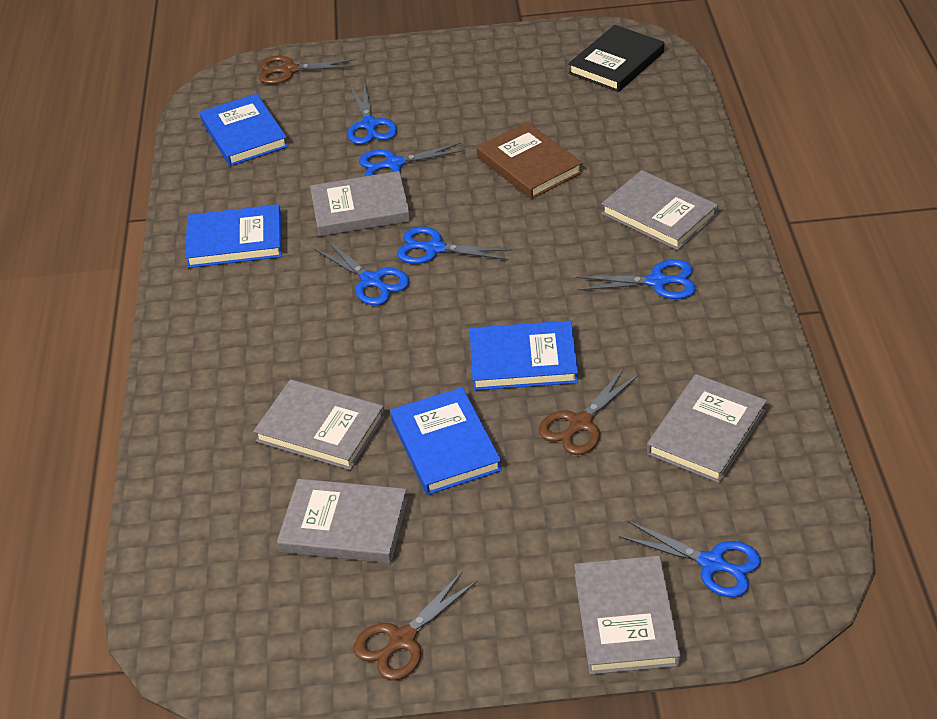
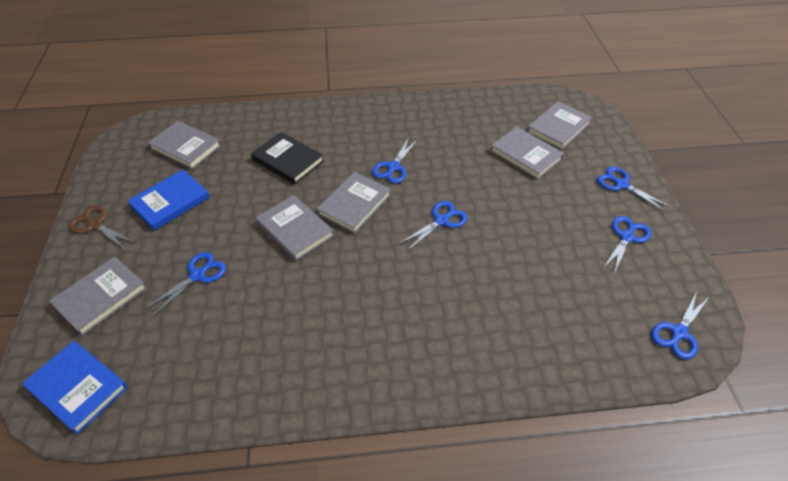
blue book: 4 -> 2
brown book: 1 -> 0
brown scissors: 3 -> 1

